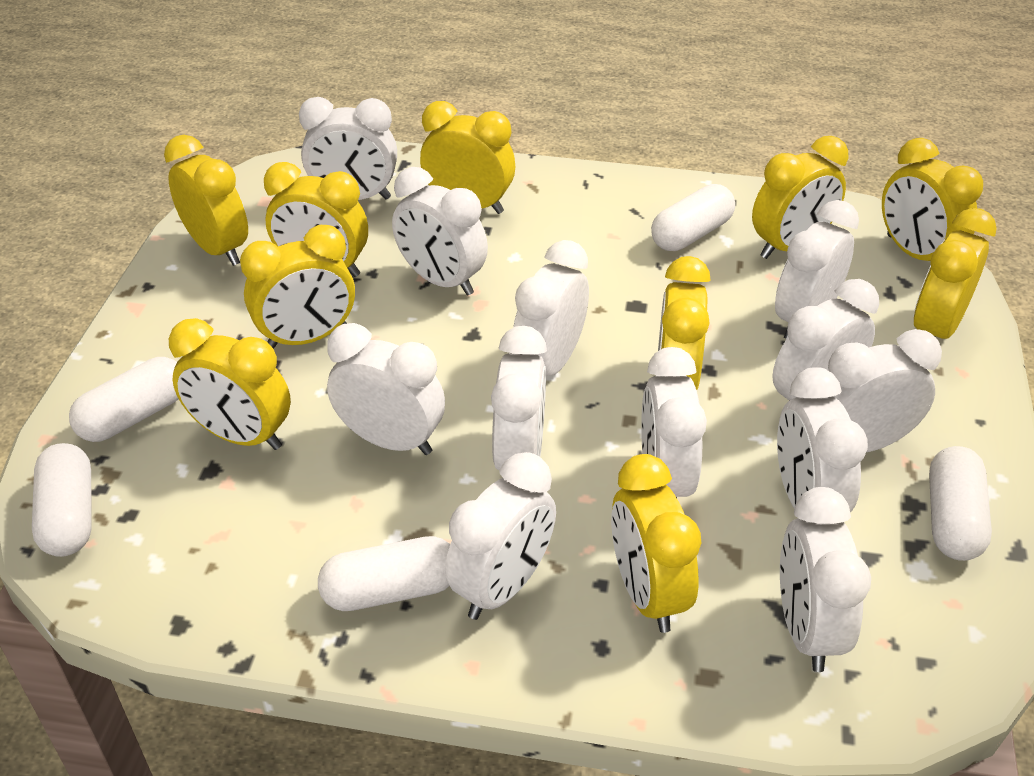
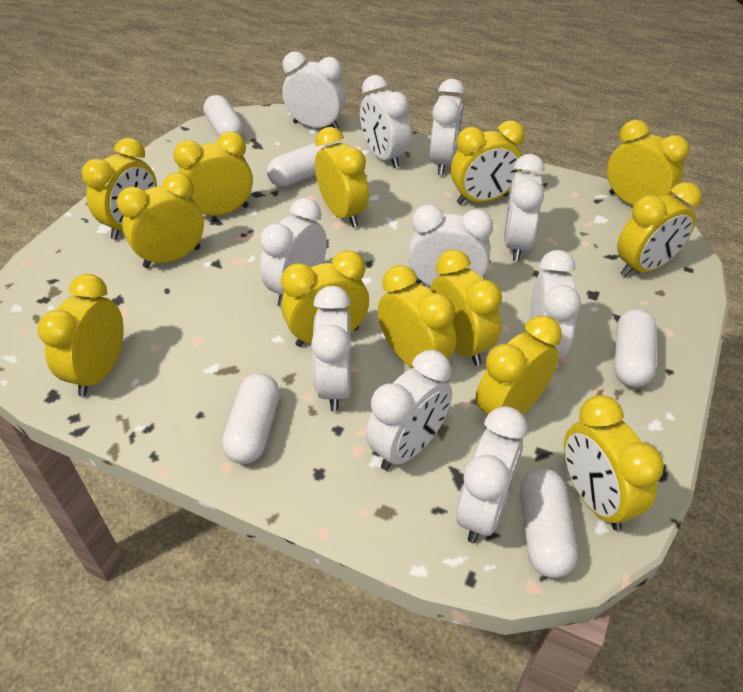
white clock: 12 -> 10
yellow clock: 10 -> 13

